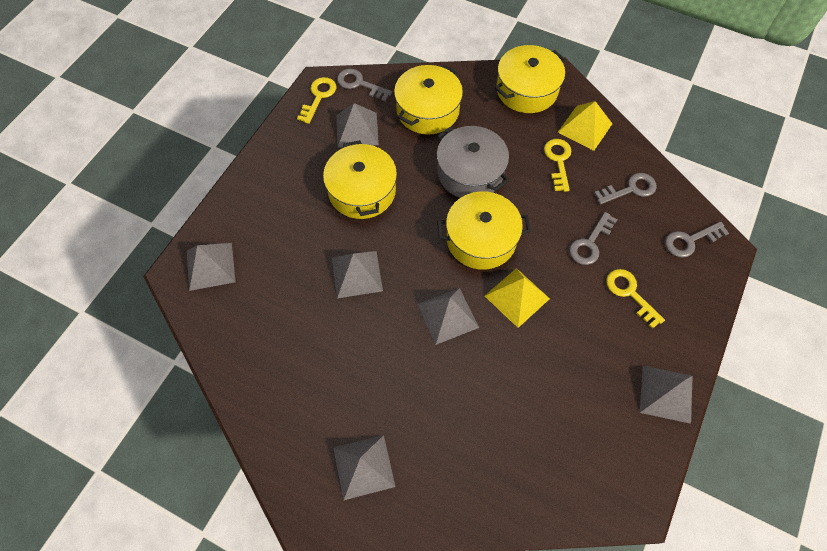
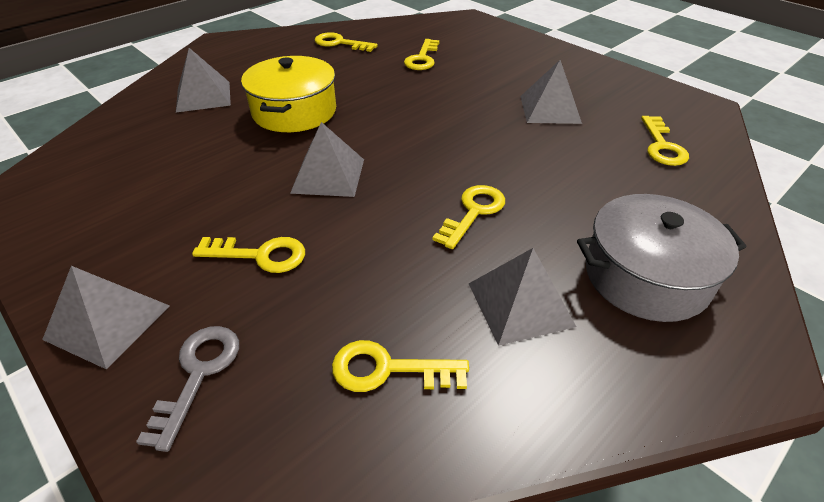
grey key: 4 -> 1
grey pyramid: 6 -> 5
yellow key: 3 -> 6
yellow pot: 4 -> 1
yellow pyramid: 2 -> 0

